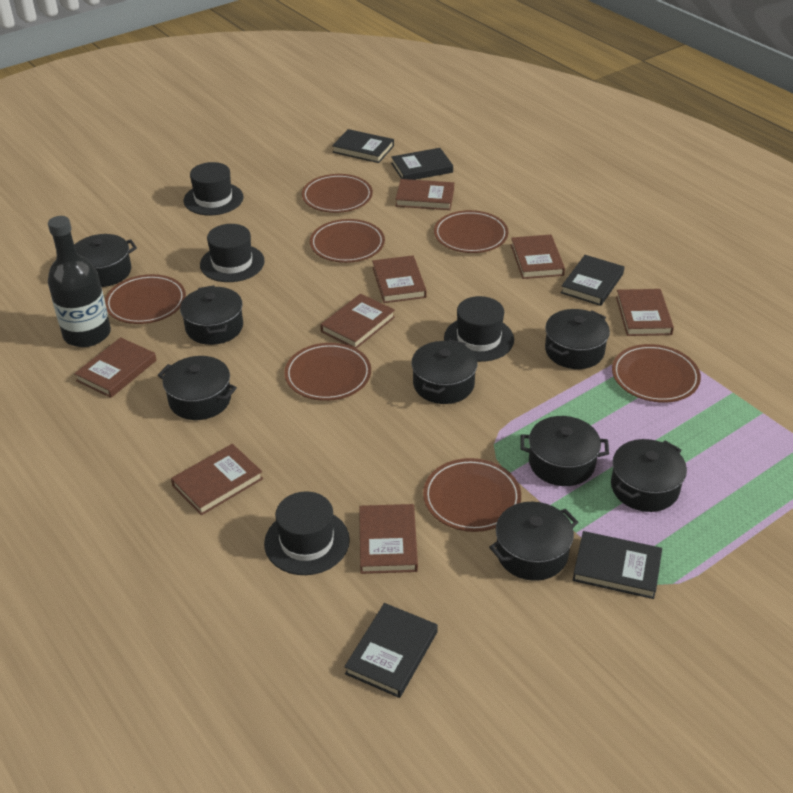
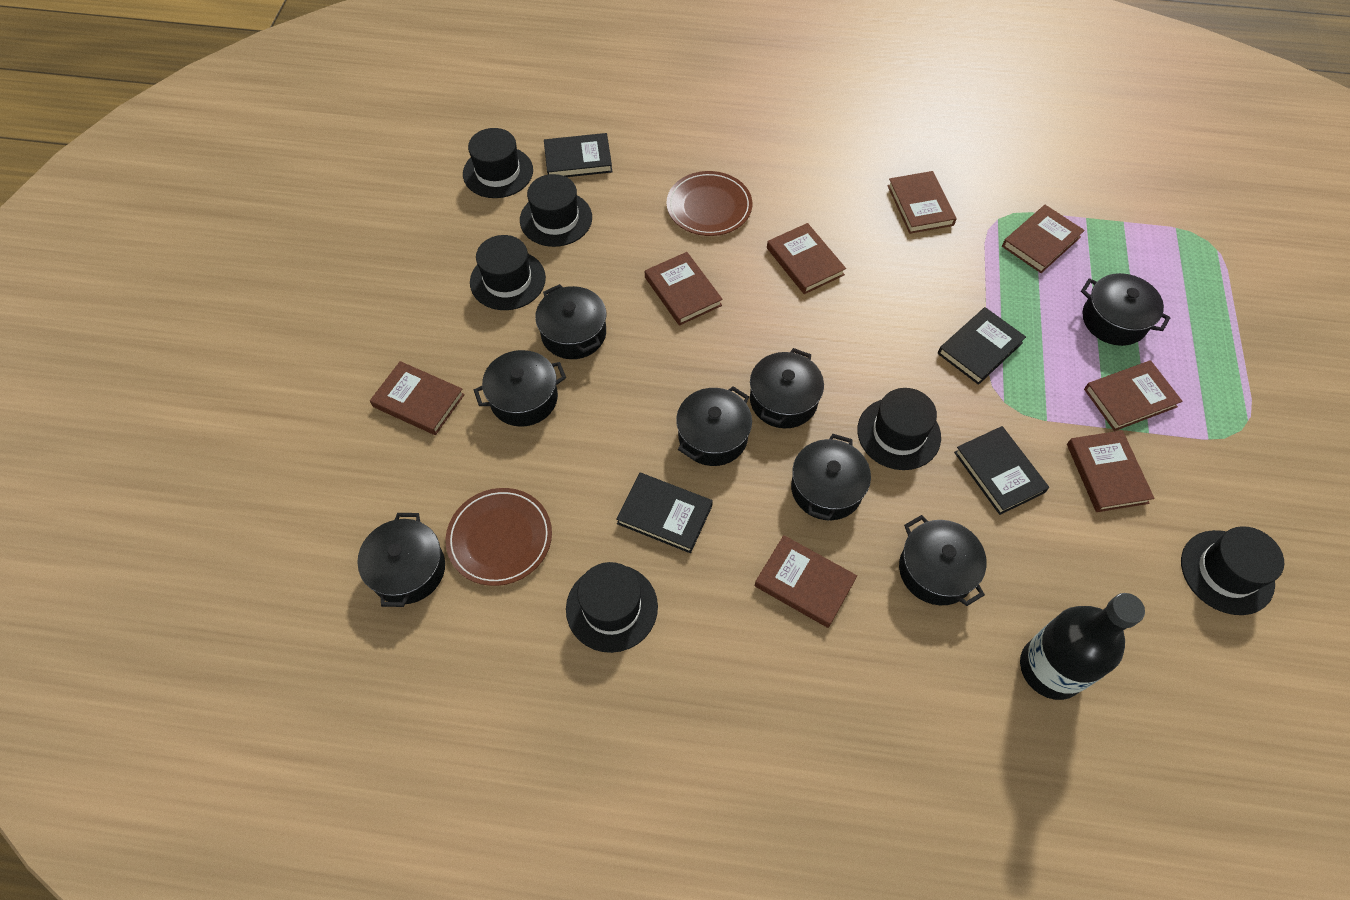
black book: 5 -> 4
black hat: 4 -> 6
brown plate: 7 -> 2

